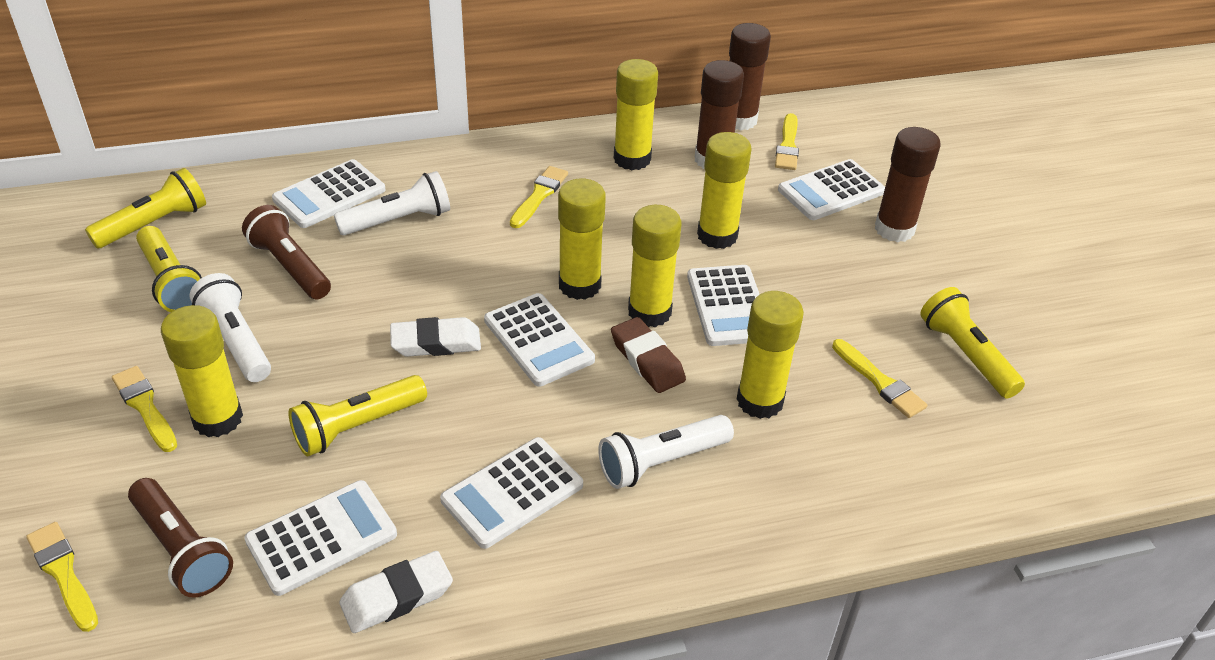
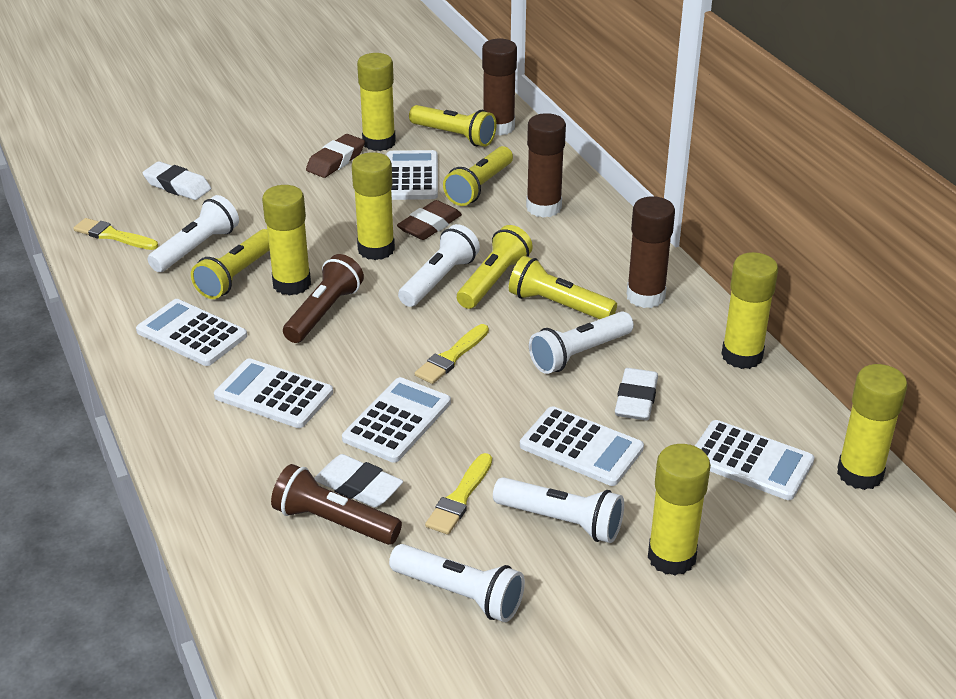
brown eraser: 1 -> 2
white eraser: 2 -> 3
white flashlight: 3 -> 5
yellow brush: 5 -> 3
yellow flashlight: 4 -> 5

